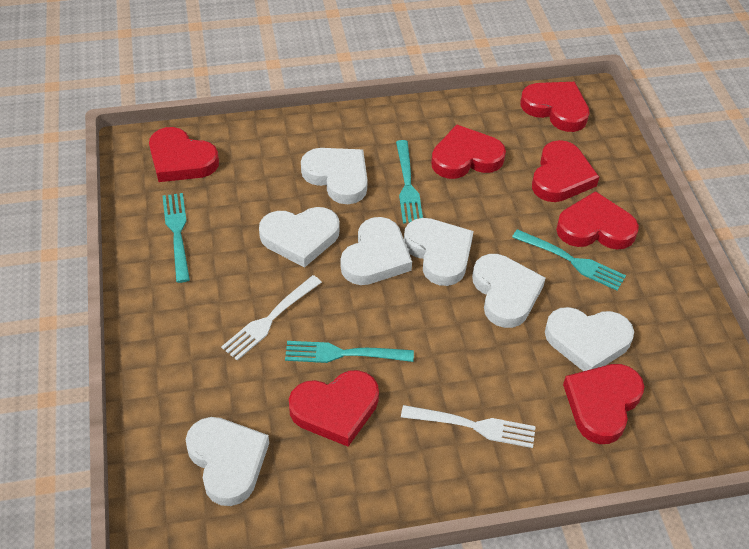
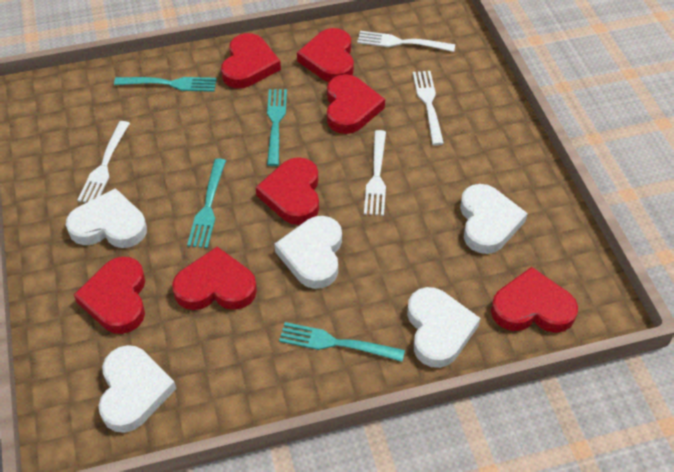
white fork: 2 -> 4
white heart: 7 -> 5

